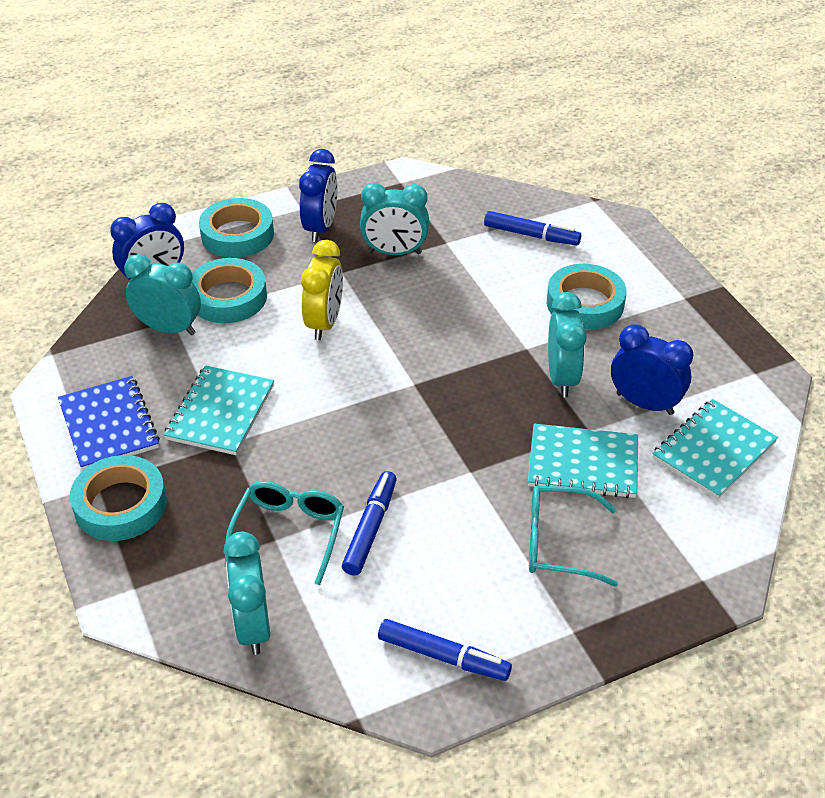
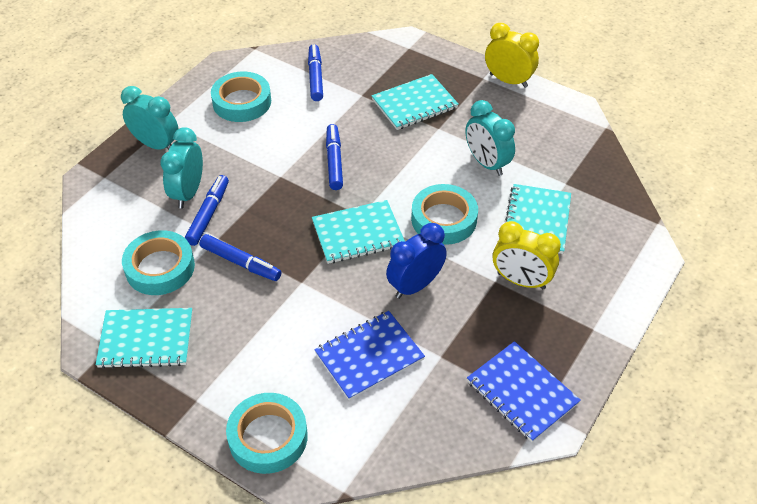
blue clock: 3 -> 1
blue marker: 3 -> 4
blue notebook: 1 -> 2
turquoise clock: 4 -> 3
turquoise glasses: 2 -> 0
turquoise notebook: 3 -> 4
yellow clock: 1 -> 2

